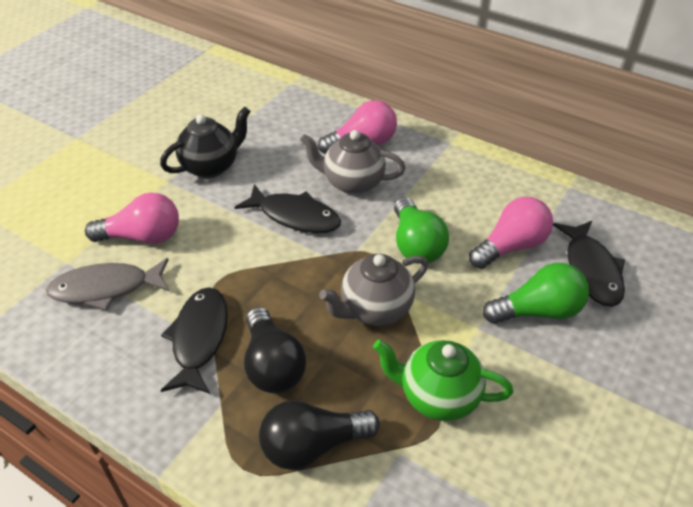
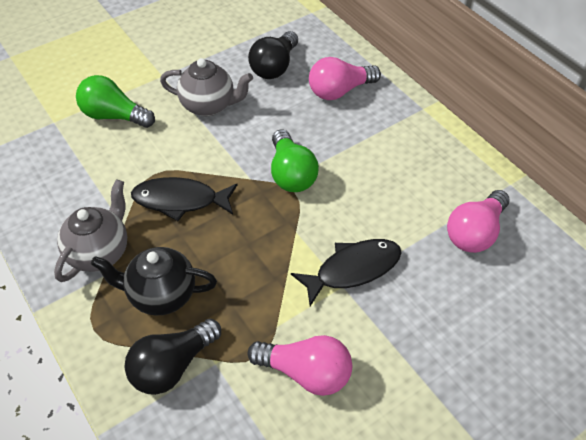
black fish: 3 -> 2
green teapot: 1 -> 0
grey fish: 1 -> 0

